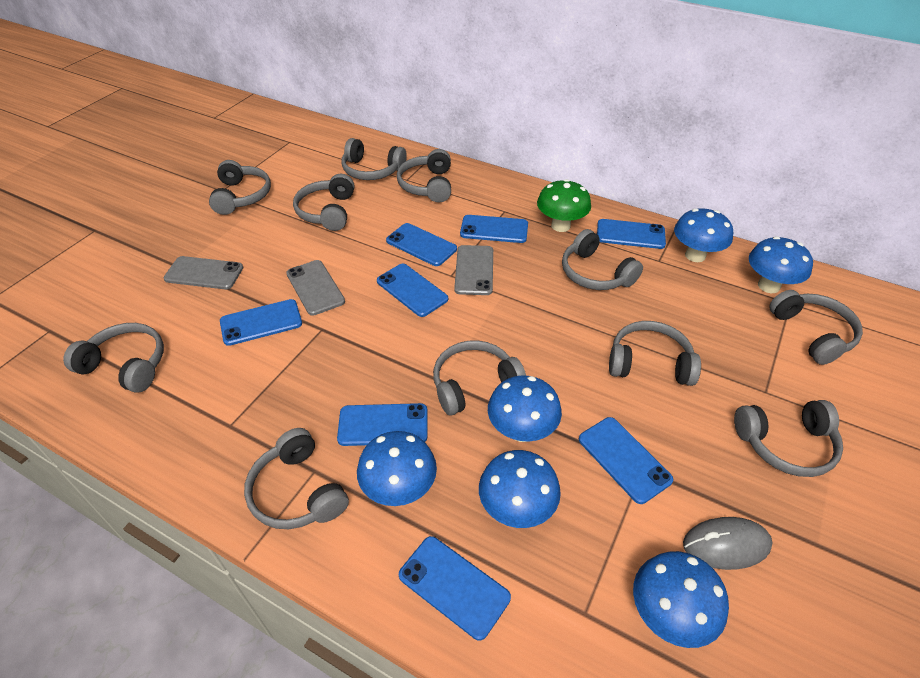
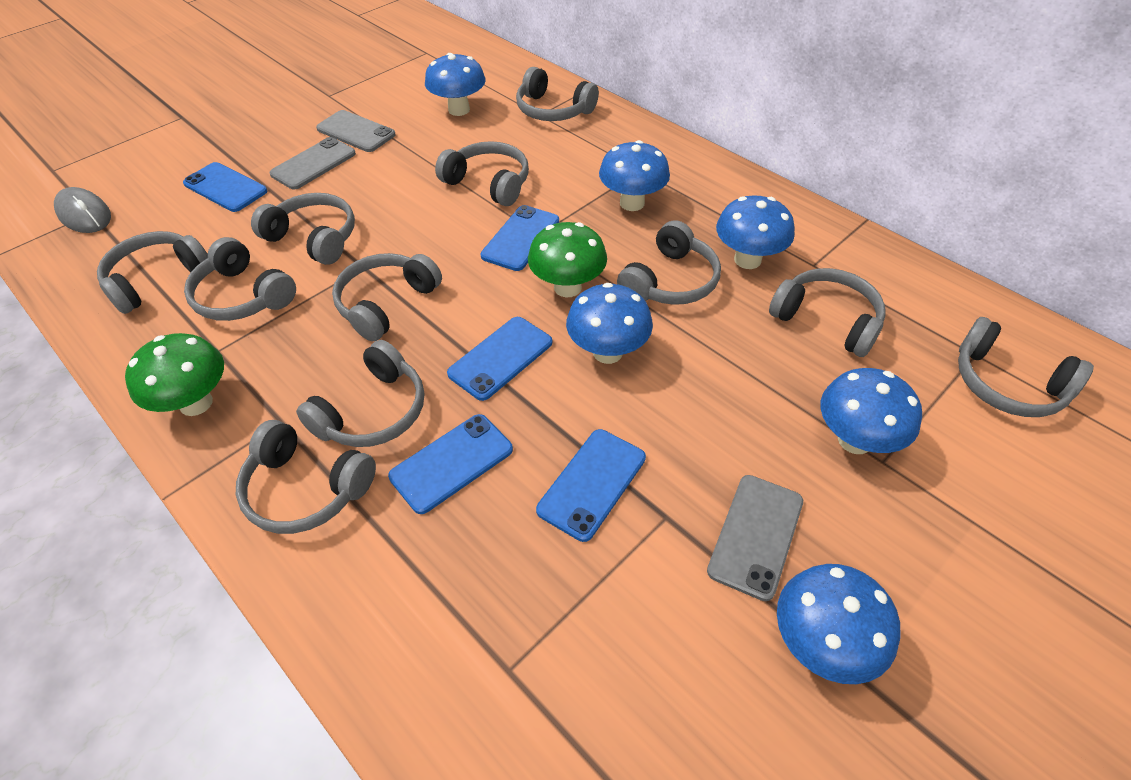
blue phone: 8 -> 5
green mushroom: 1 -> 2

